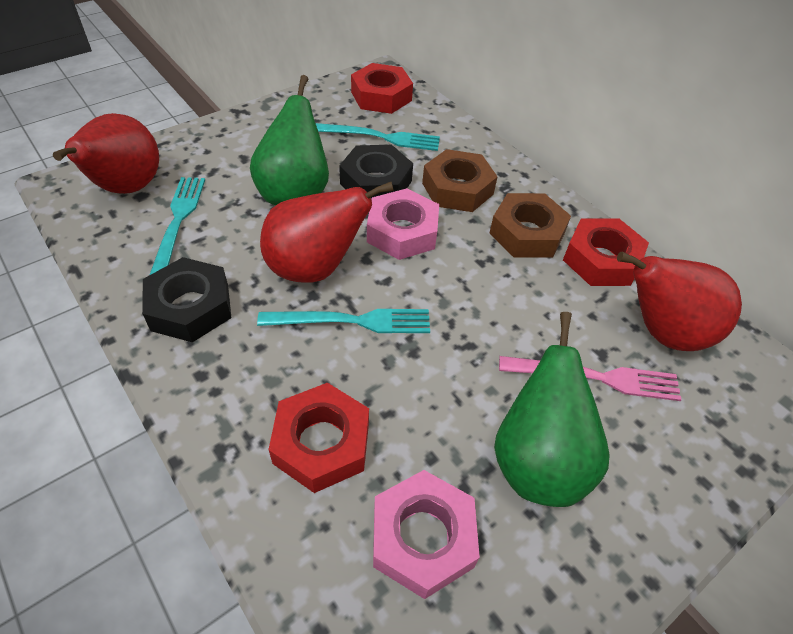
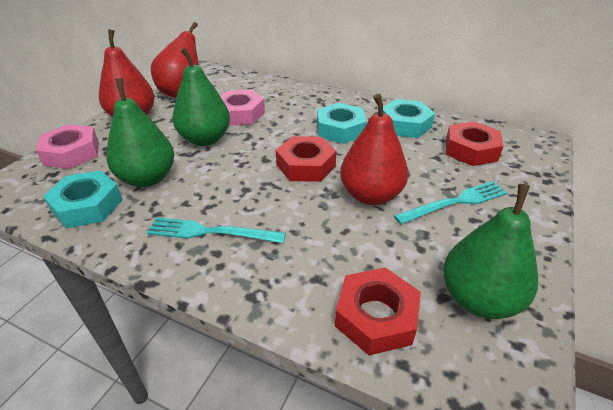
black nut: 2 -> 0
brown nut: 2 -> 0
green pear: 2 -> 3
pink fork: 1 -> 0
turquoise fork: 3 -> 2
turquoise nut: 0 -> 3

